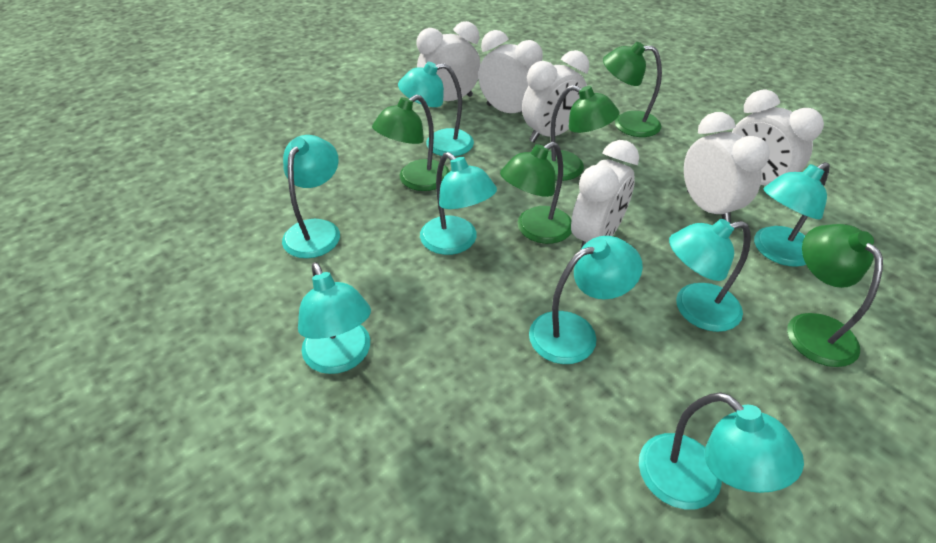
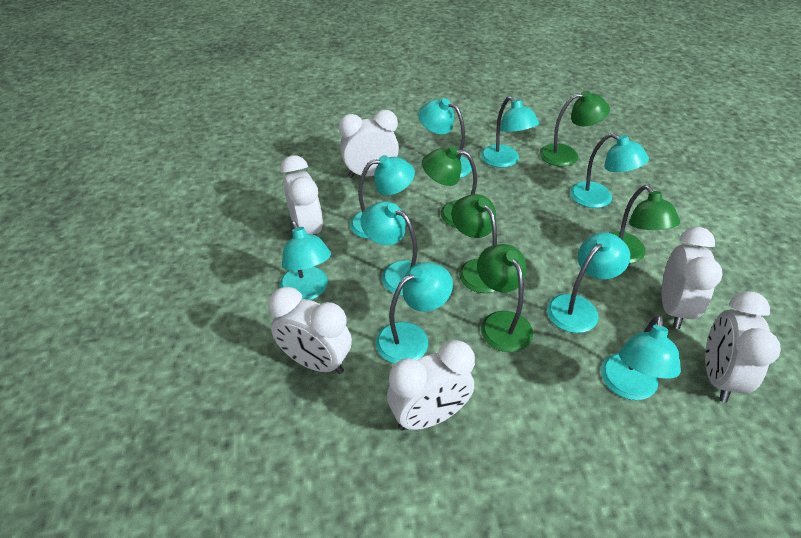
turquoise lamp: 8 -> 9

